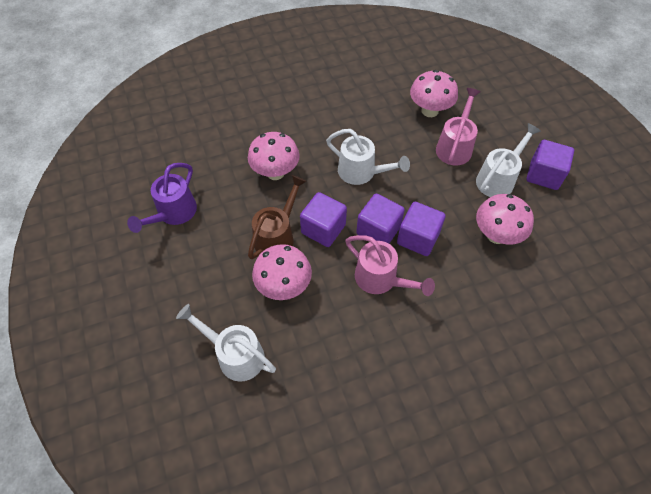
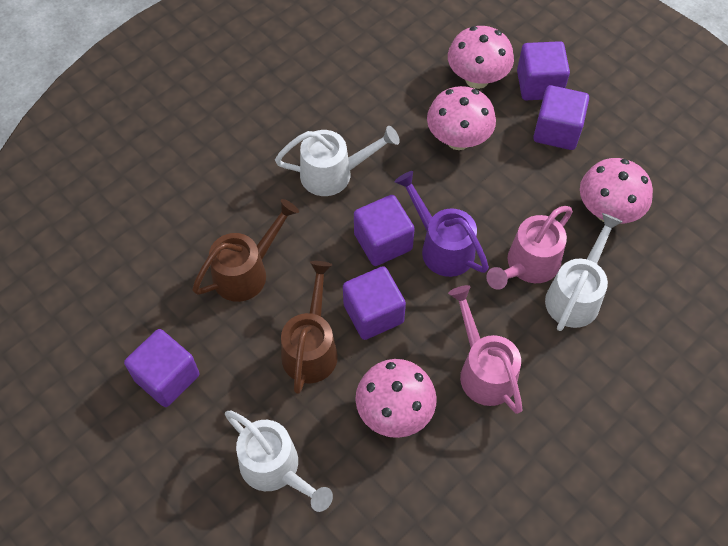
brown watering can: 1 -> 2
purple cube: 4 -> 5

